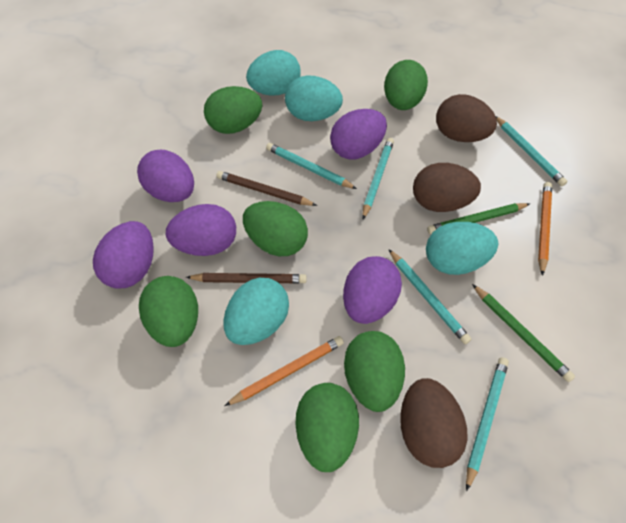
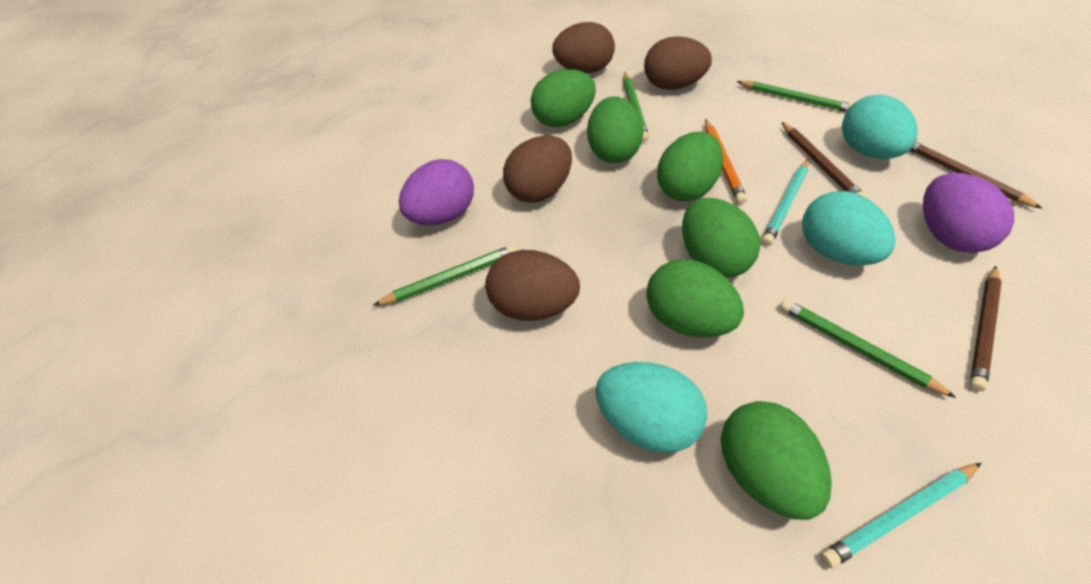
brown egg: 3 -> 4
brown pencil: 2 -> 3
green pencil: 2 -> 4
orange pencil: 2 -> 1
purple egg: 5 -> 2
turquoise egg: 4 -> 3
turquoise pencil: 5 -> 2

